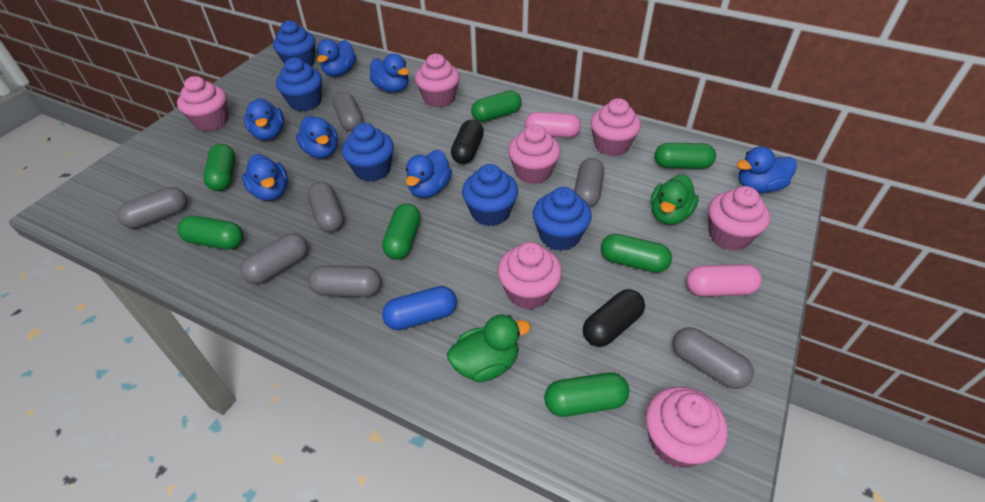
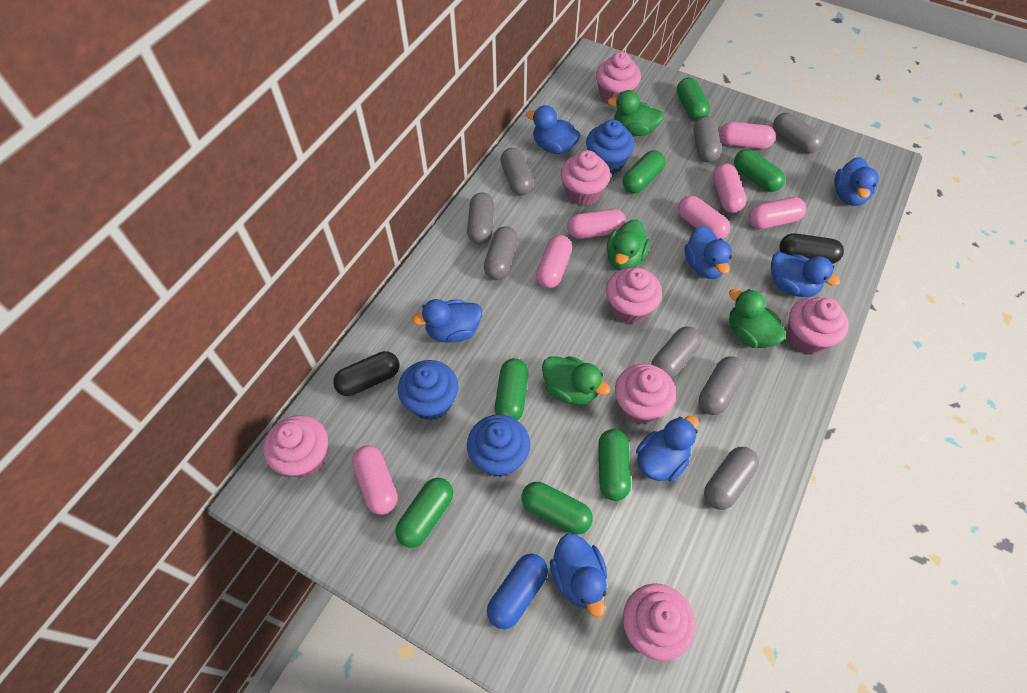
blue cupcake: 5 -> 3
green duck: 2 -> 4
grey capsule: 7 -> 8
pink capsule: 2 -> 7

